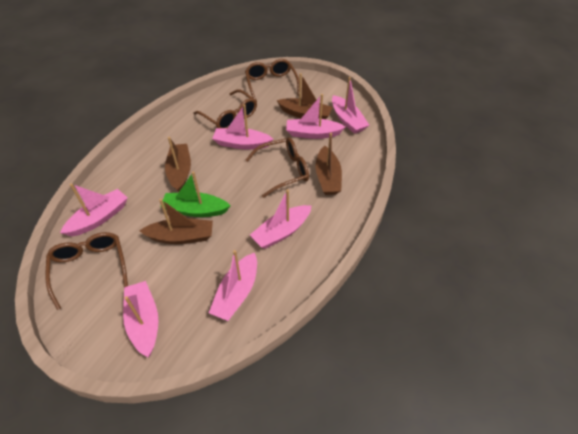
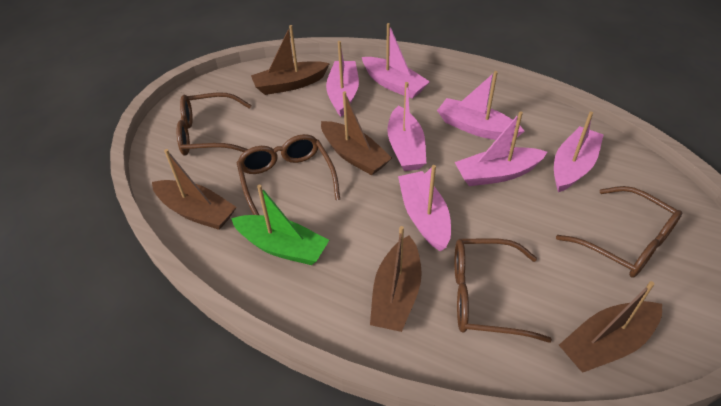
brown boat: 4 -> 5

